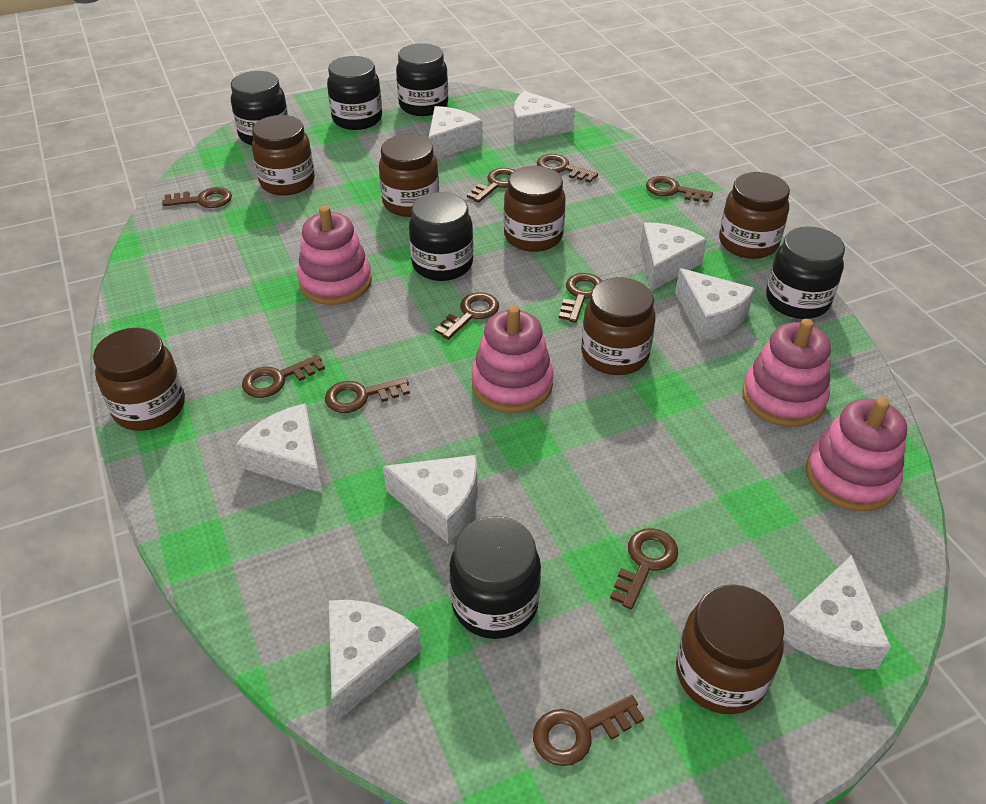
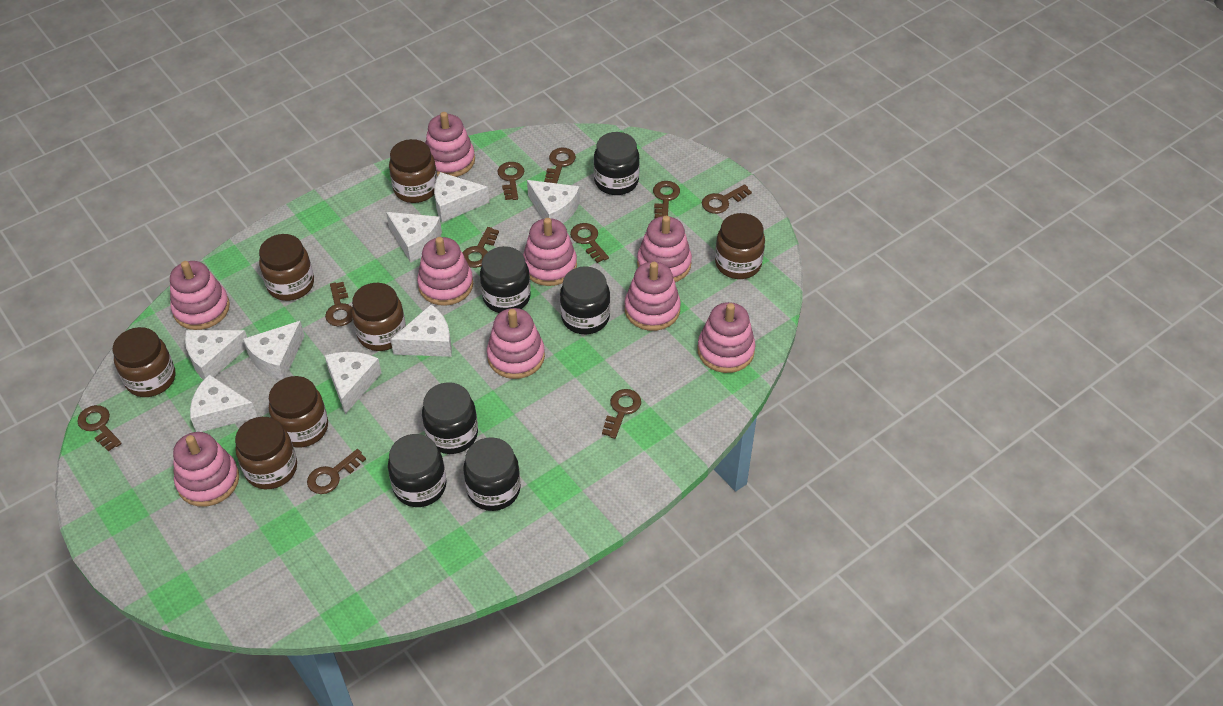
pink stacking toy: 4 -> 9

